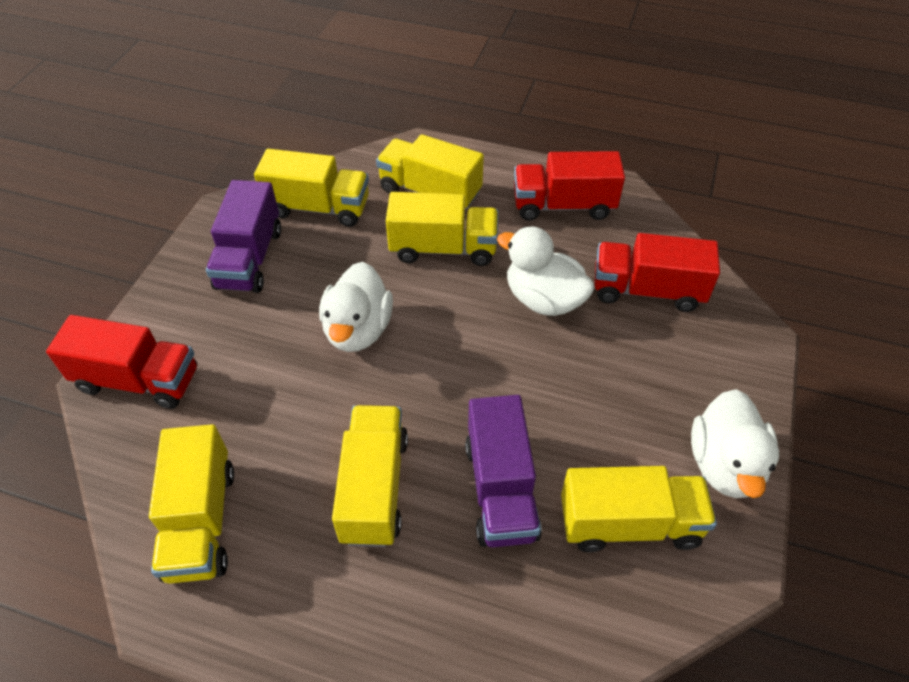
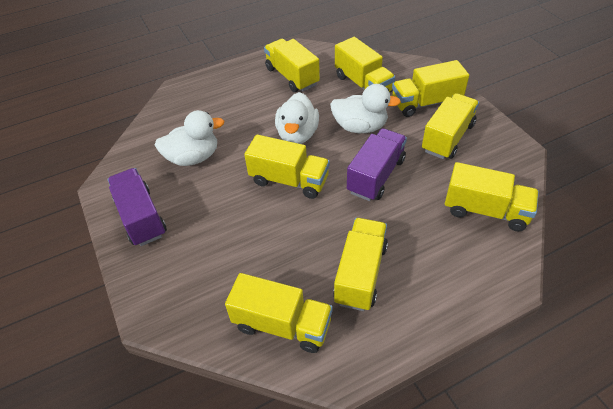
red truck: 3 -> 0
yellow truck: 6 -> 8

